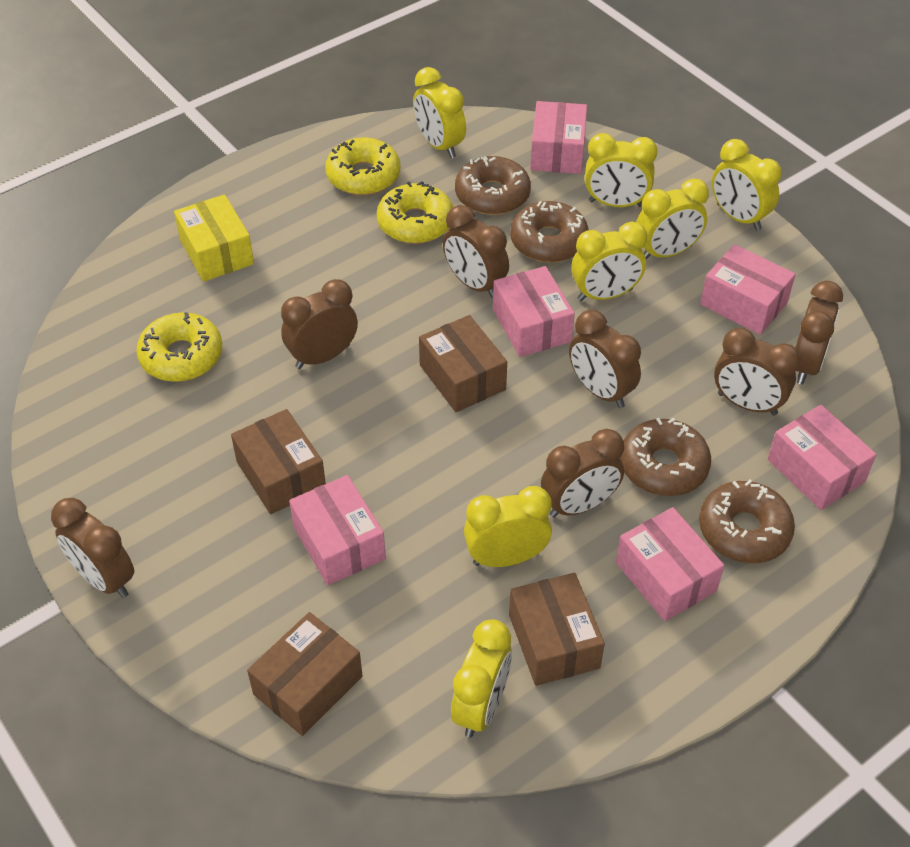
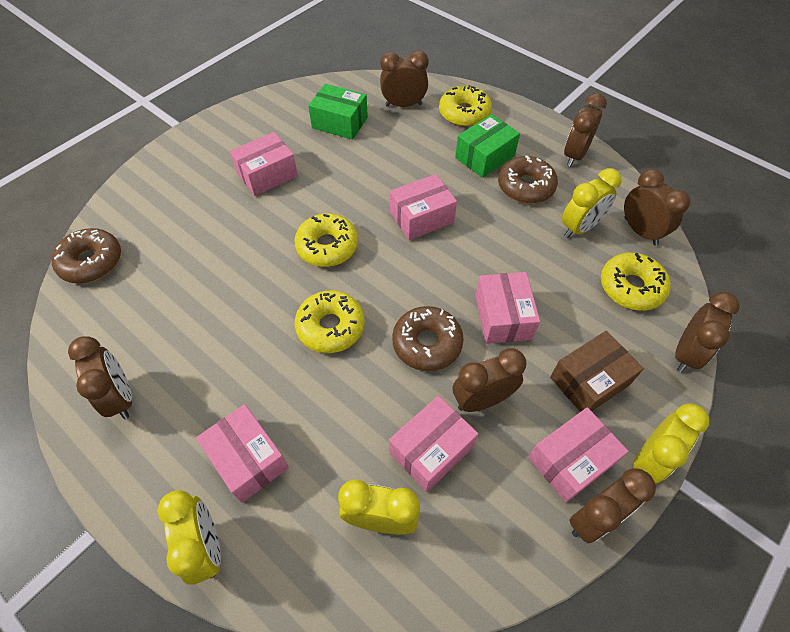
brown box: 4 -> 1
brown donut: 4 -> 3
green box: 0 -> 2
yellow box: 1 -> 0
yellow clock: 7 -> 4
yellow donut: 3 -> 4

